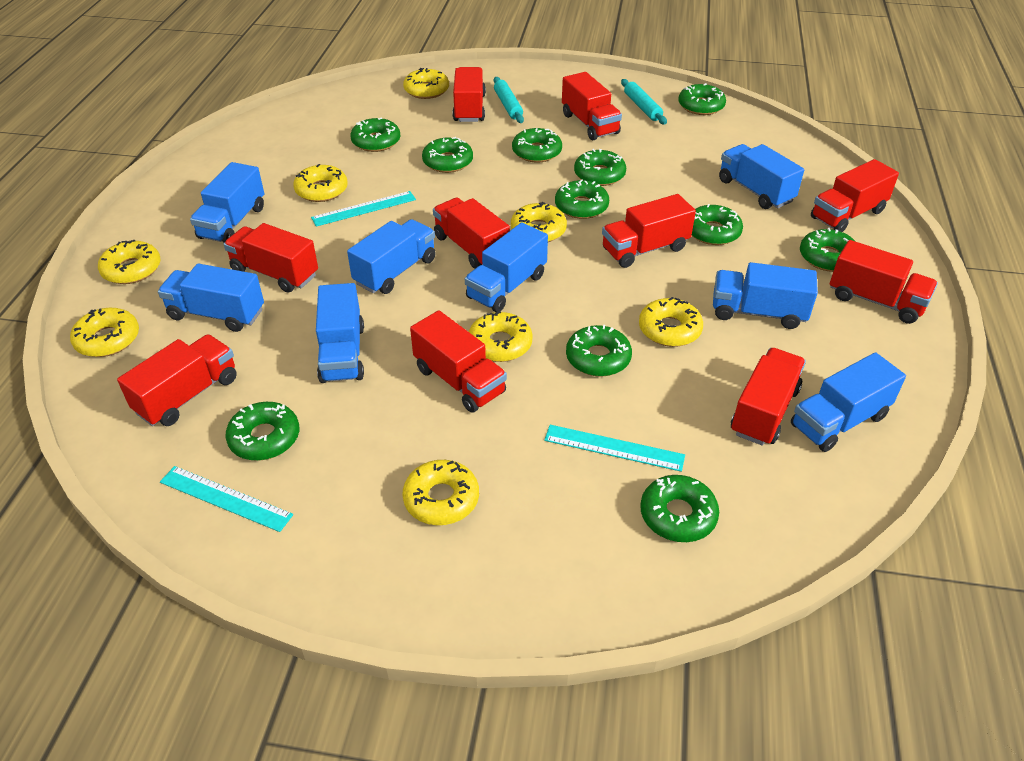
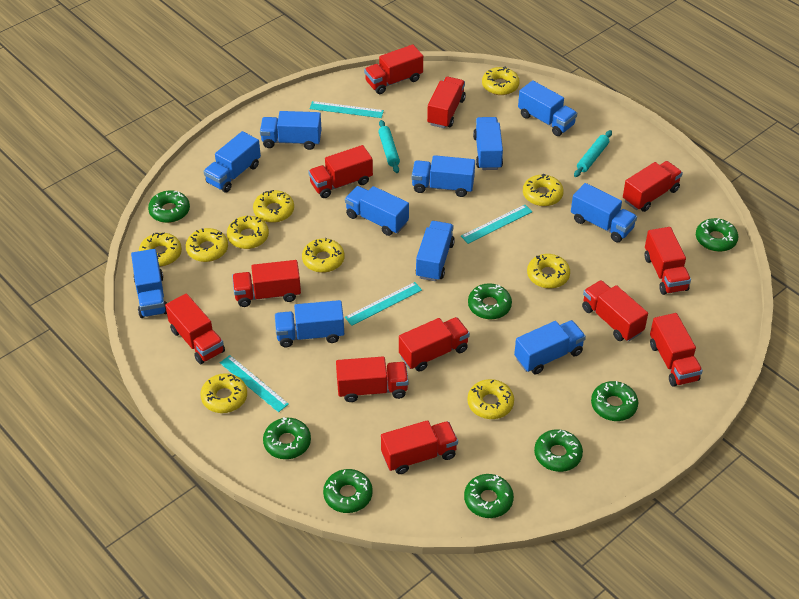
blue truck: 8 -> 11
green donut: 11 -> 8
red truck: 10 -> 12
turquoise ruler: 3 -> 4
yellow donut: 8 -> 10

